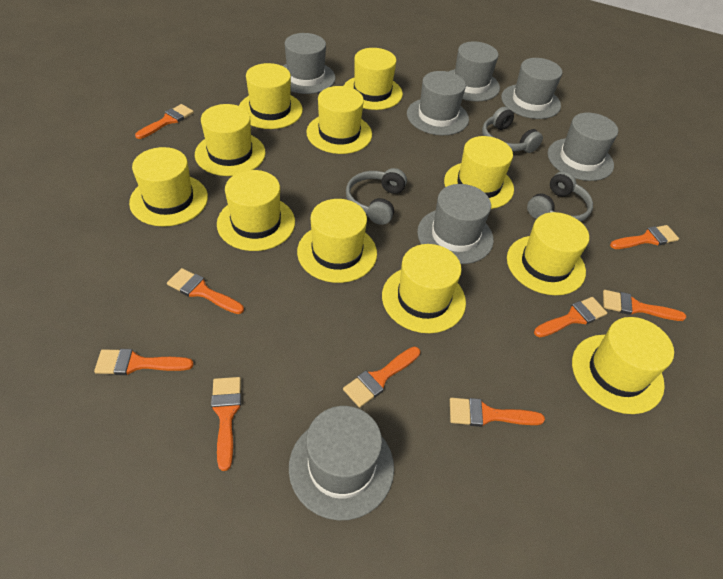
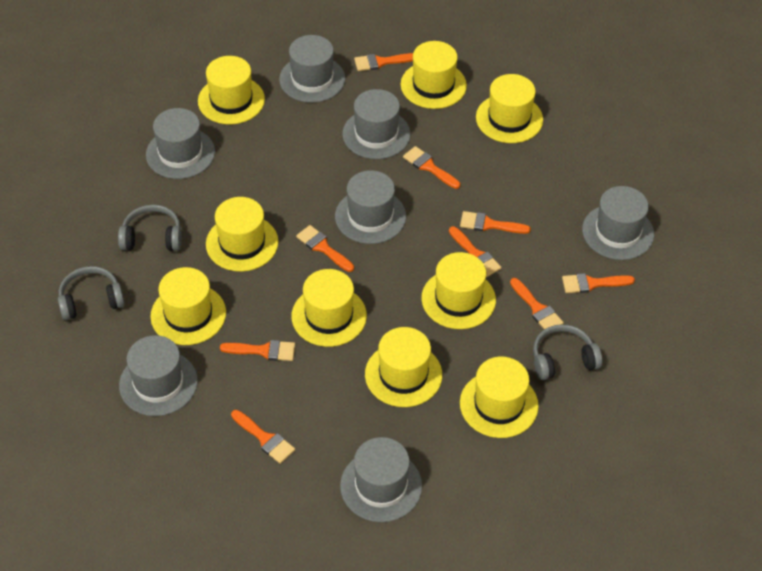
yellow hat: 11 -> 9

